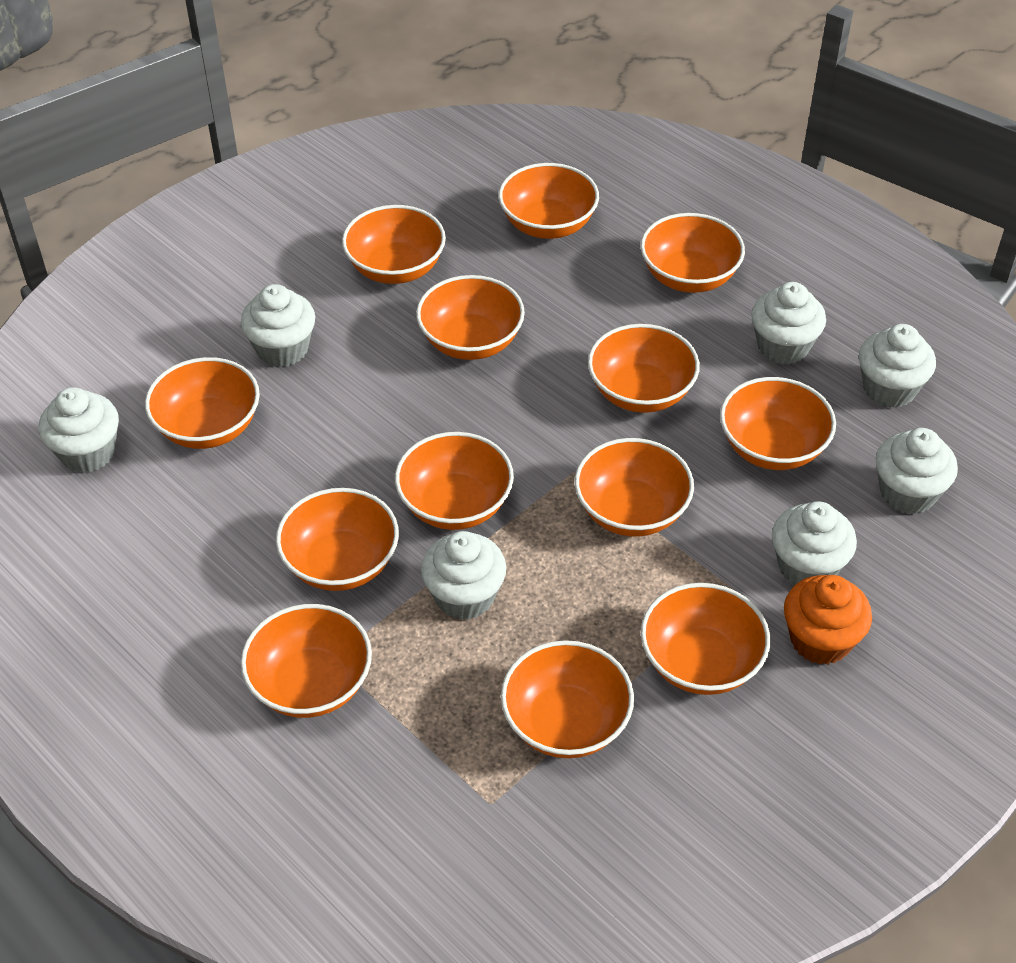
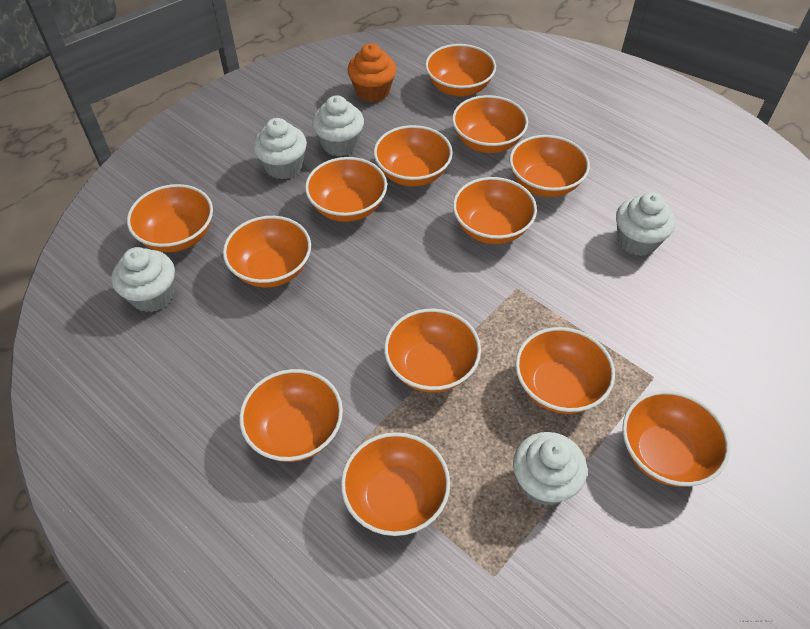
white cupcake: 7 -> 5

